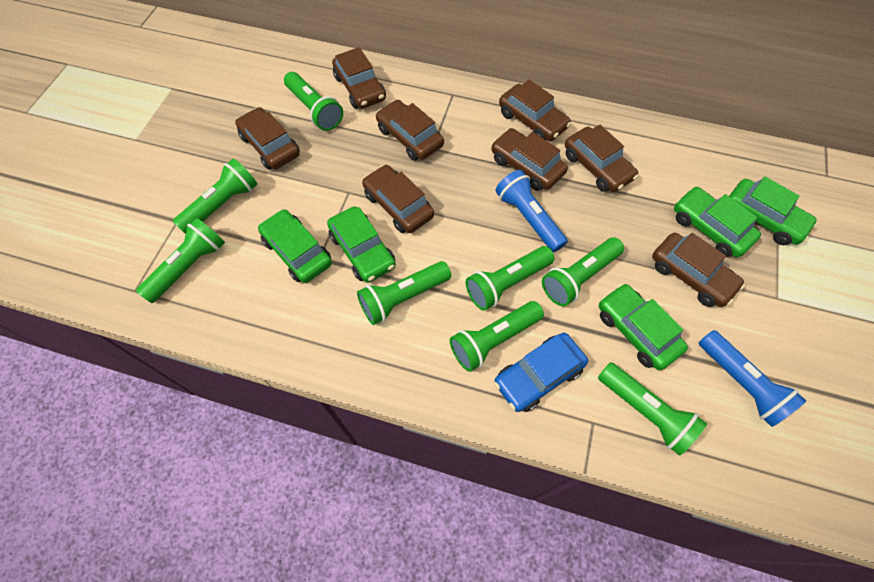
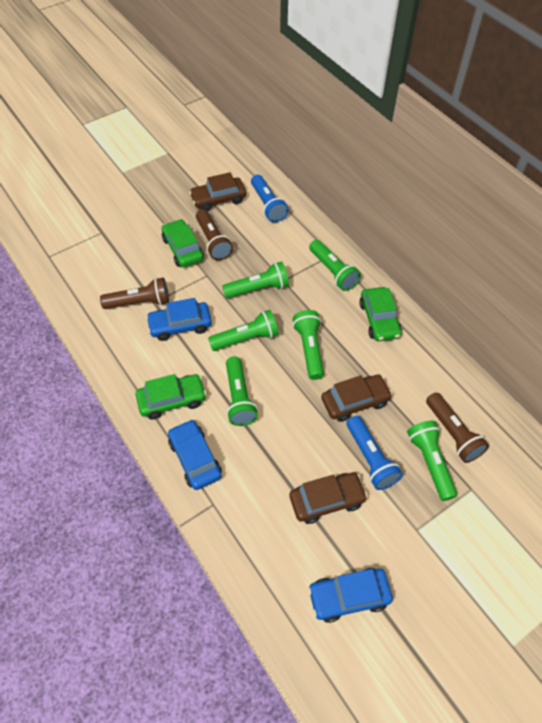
blue car: 1 -> 3
brown car: 8 -> 3
brown flashlight: 0 -> 3
green car: 5 -> 3
green flashlight: 8 -> 6

